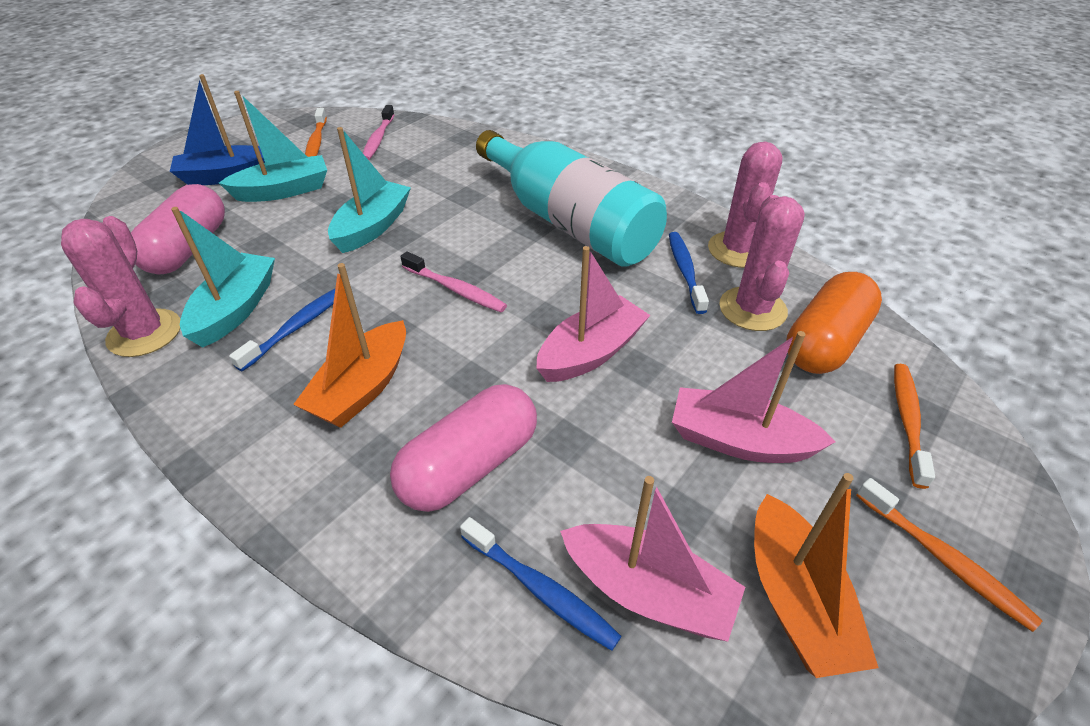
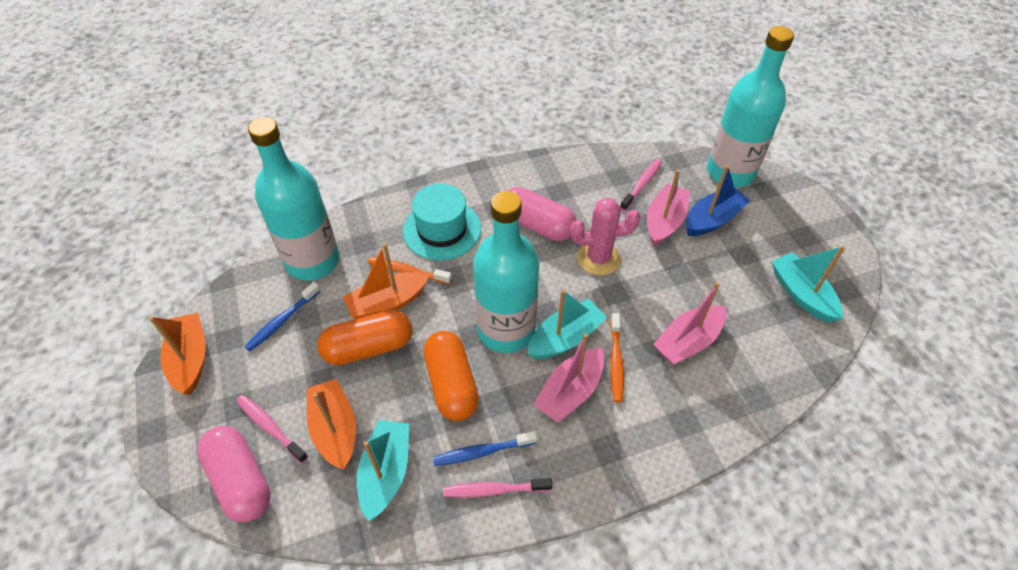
blue toothbrush: 3 -> 2
orange boat: 2 -> 3
orange capsule: 1 -> 2
orange toothbrush: 3 -> 2
pink cactus: 3 -> 1
pink toothbrush: 2 -> 3
turquoise bottle: 1 -> 3
turquoise hat: 0 -> 1

